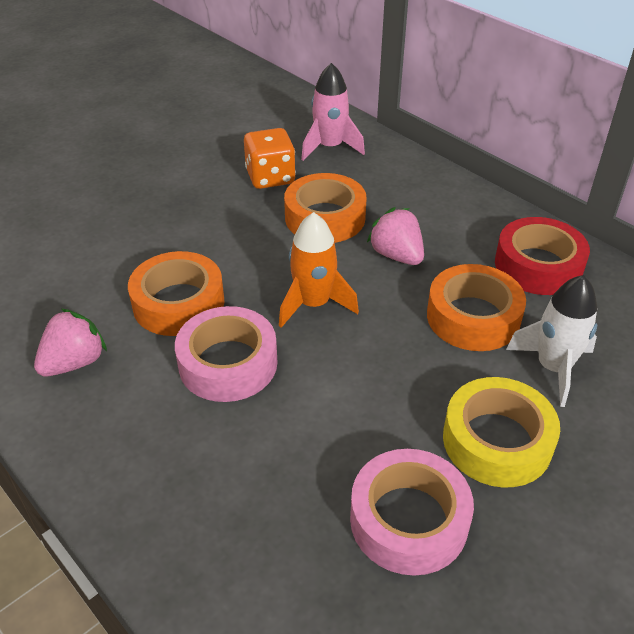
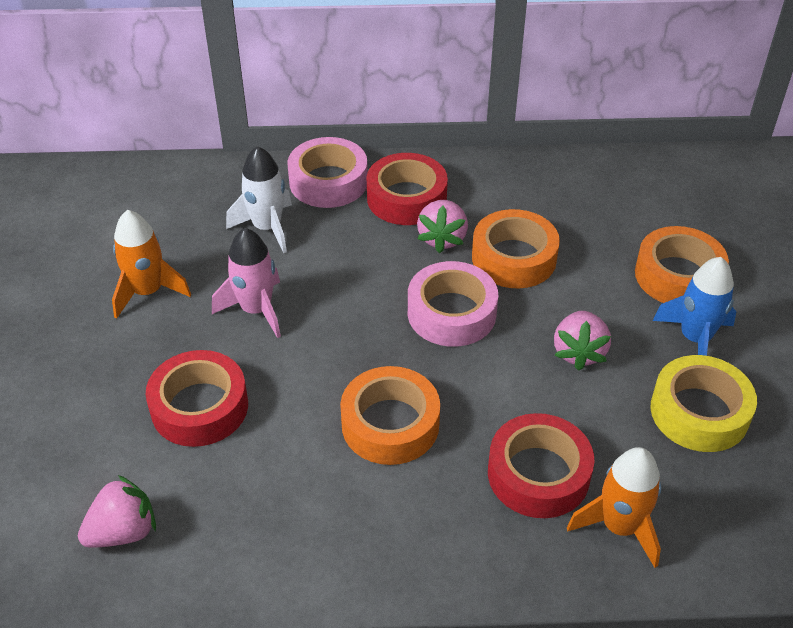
blue rocket: 0 -> 1
orange dice: 1 -> 0
orange rocket: 1 -> 2
pink strawberry: 2 -> 3
red tape: 1 -> 3

